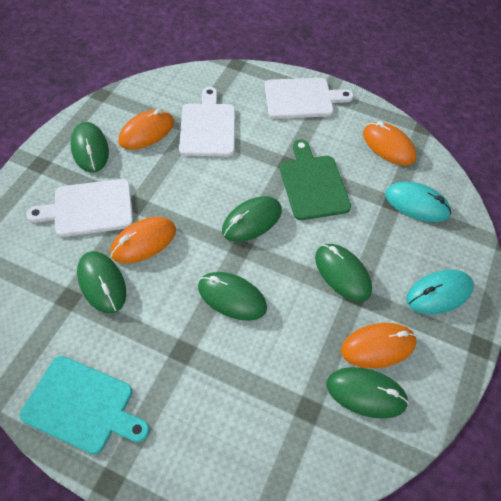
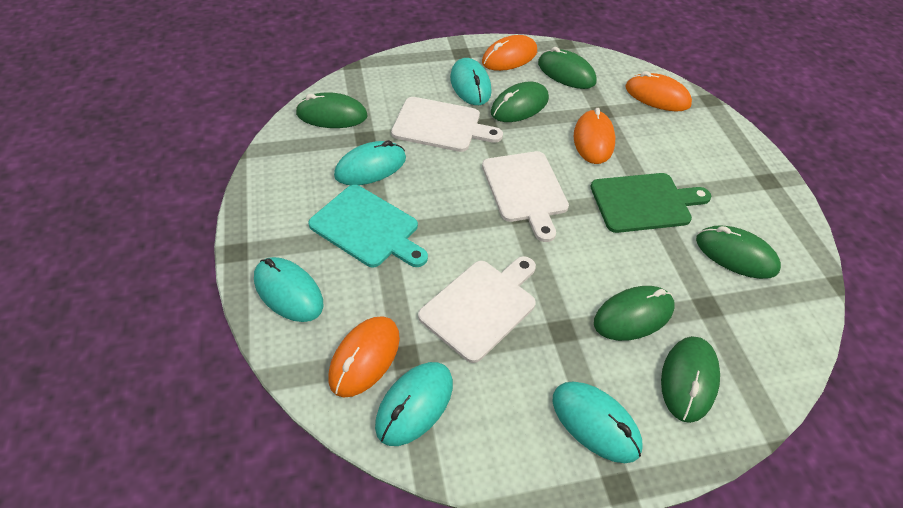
turquoise mouse: 2 -> 5

